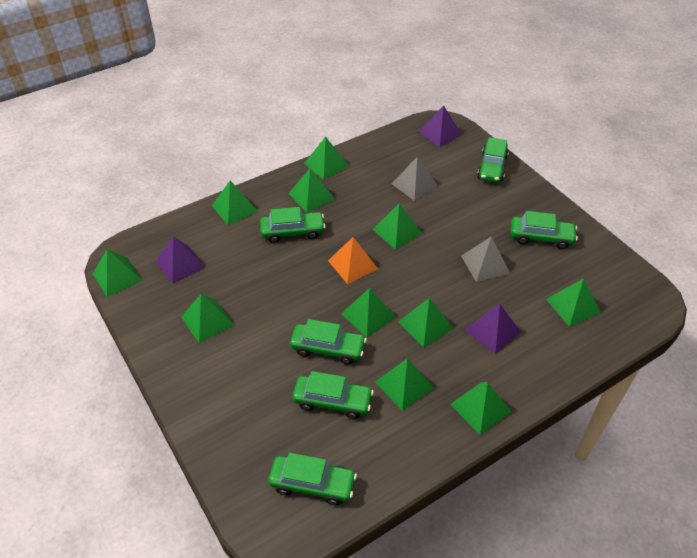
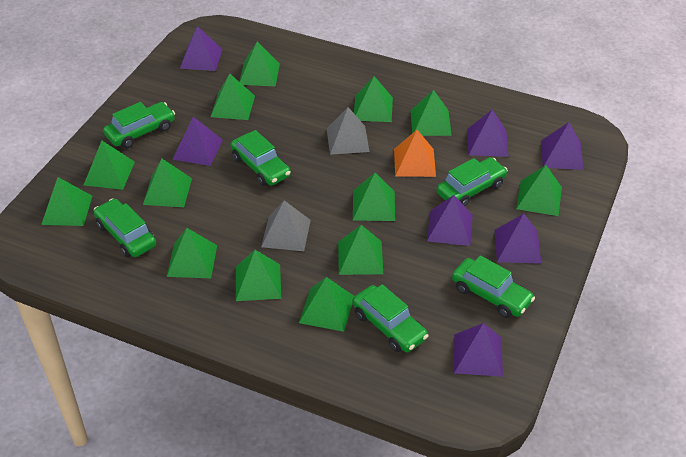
green pyramid: 11 -> 13
purple pyramid: 3 -> 7

